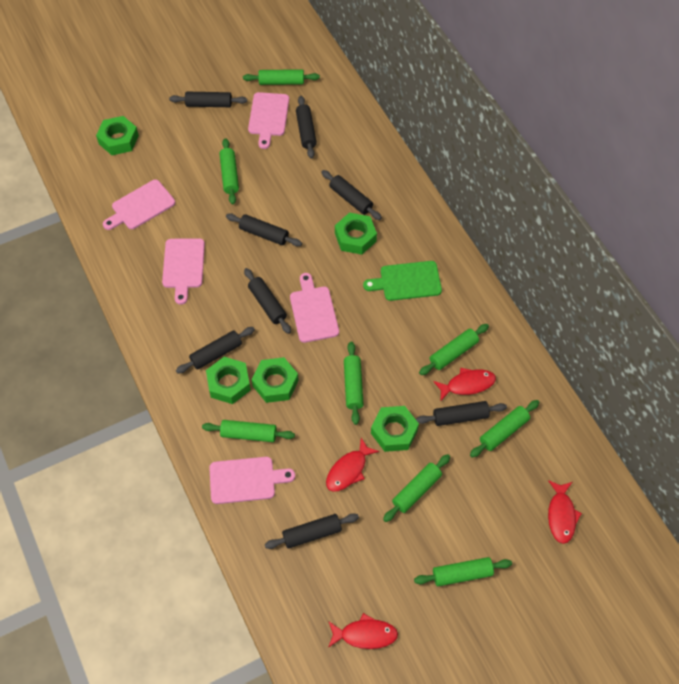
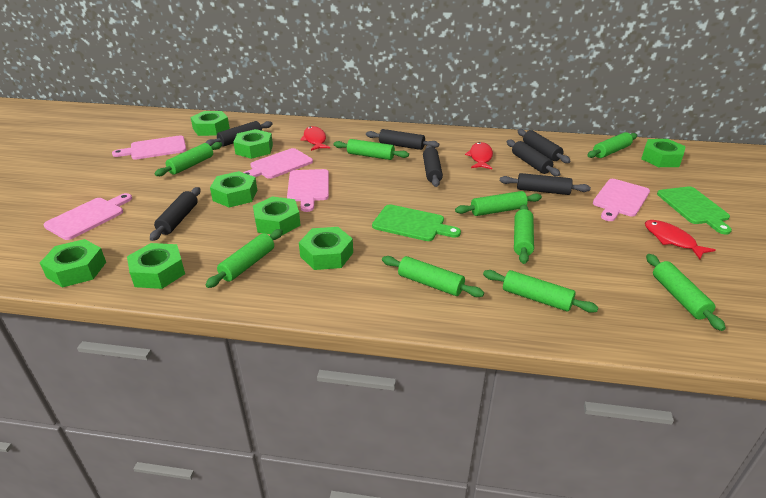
black rolling pin: 8 -> 7
green cutting board: 1 -> 2
green nut: 5 -> 8
green rolling pin: 8 -> 9
red fish: 4 -> 3

